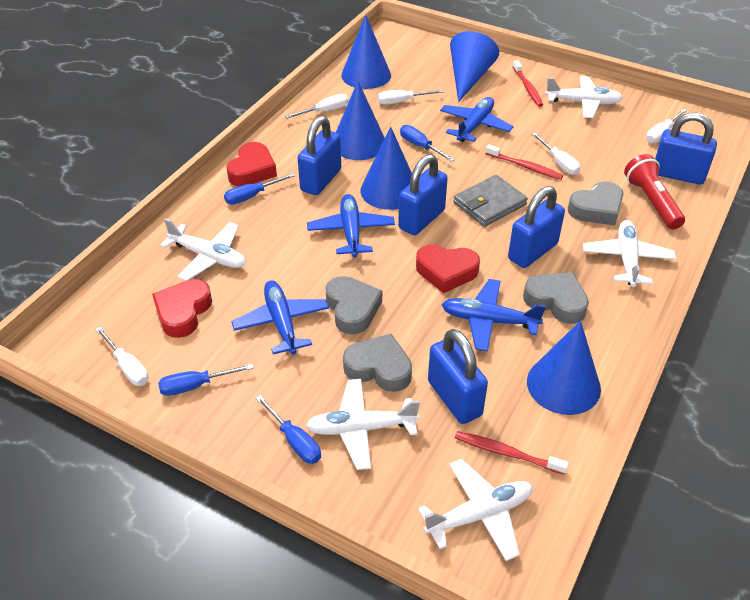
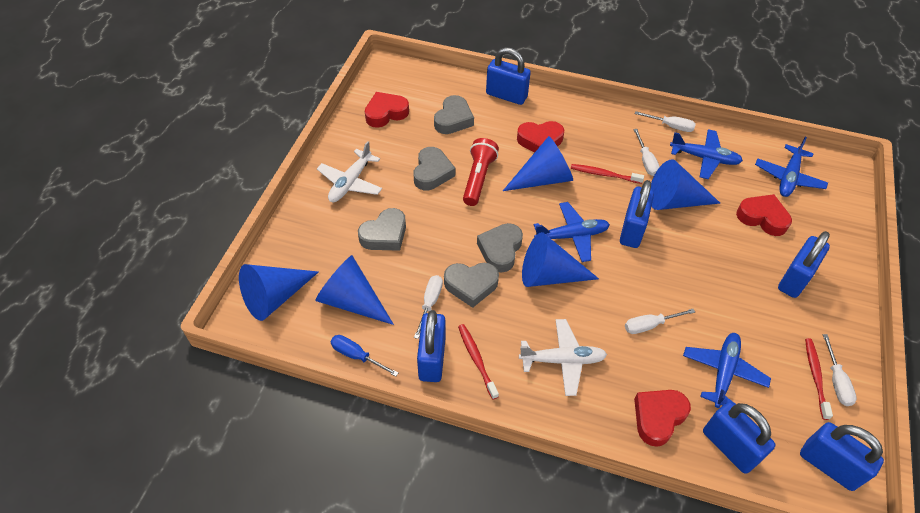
blue padlock: 5 -> 6
blue screwdriver: 4 -> 1
grey heart: 4 -> 5
grey wallet: 1 -> 0
red heart: 3 -> 4
white plane: 5 -> 2

